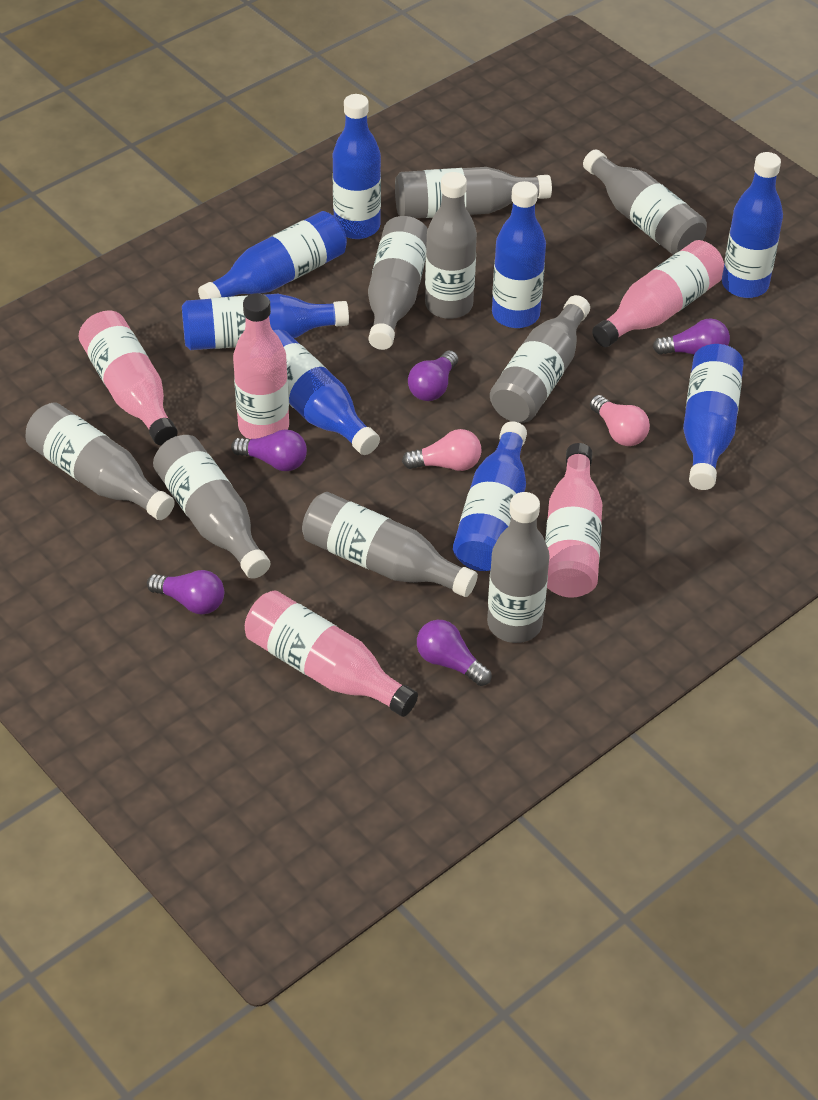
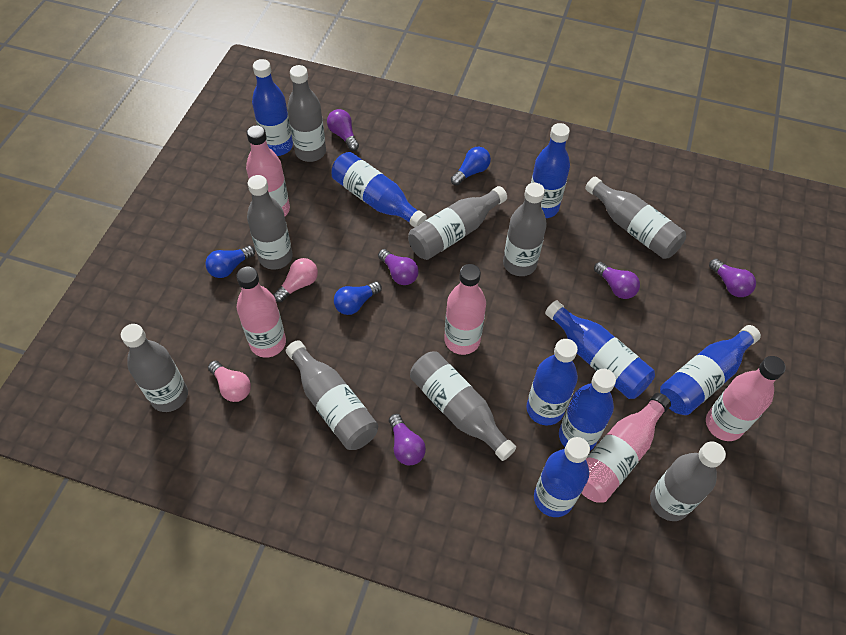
blue light bulb: 0 -> 3

